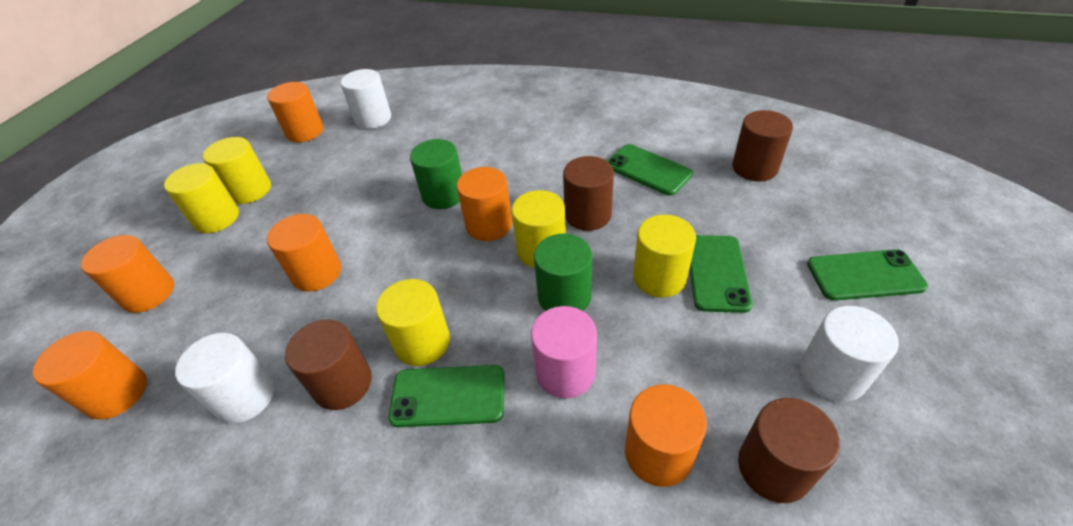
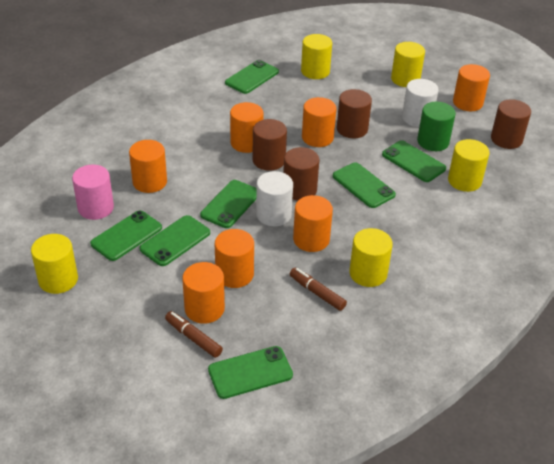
brown marker: 0 -> 2
green cylinder: 2 -> 1
green phone: 4 -> 7
orange cylinder: 6 -> 7
white cylinder: 3 -> 2

